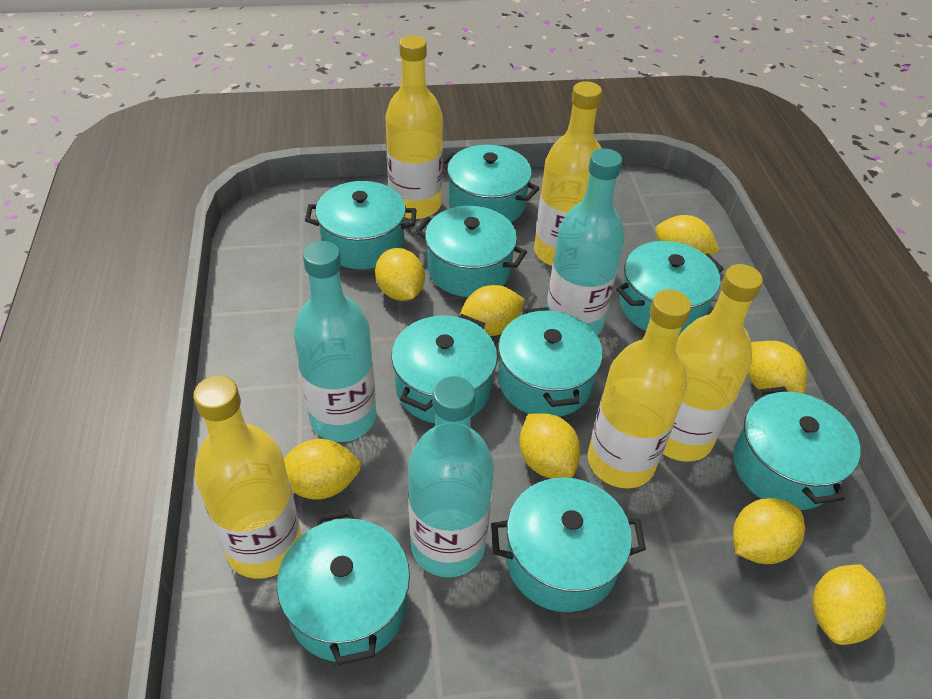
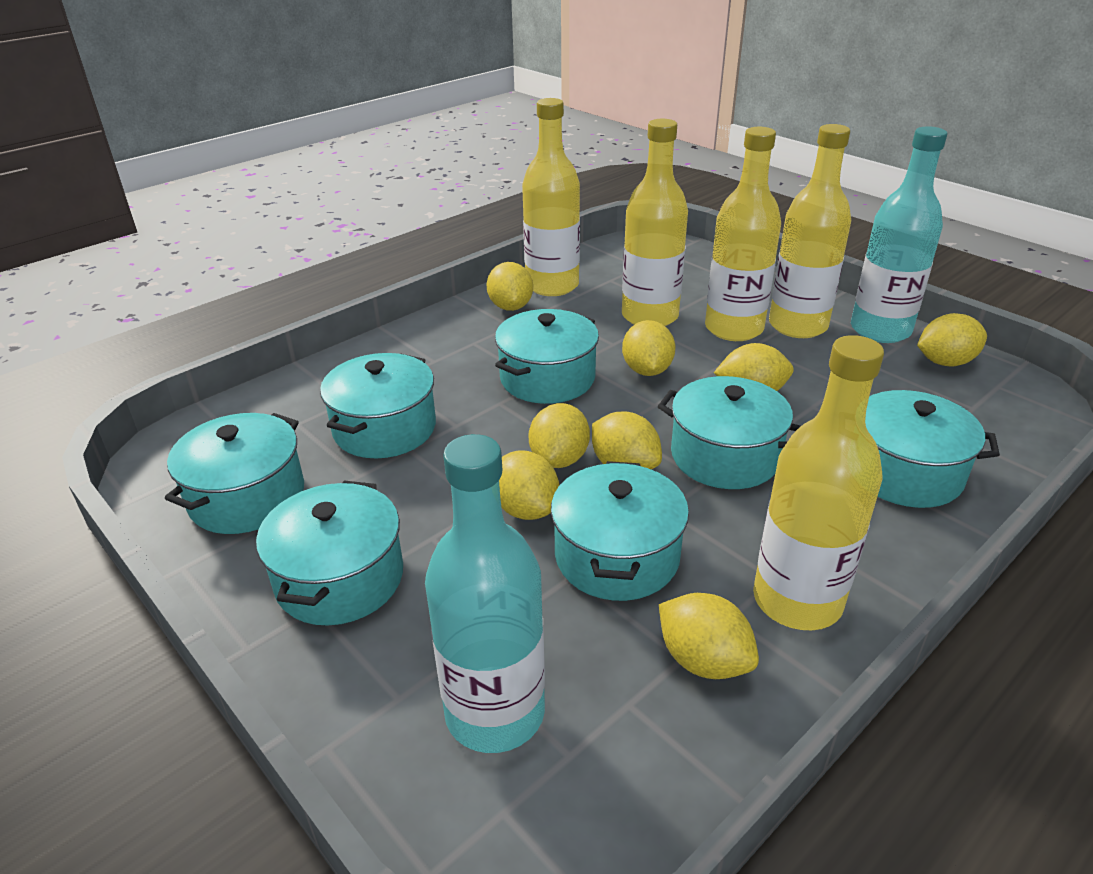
turquoise bottle: 3 -> 2
turquoise pot: 9 -> 7

